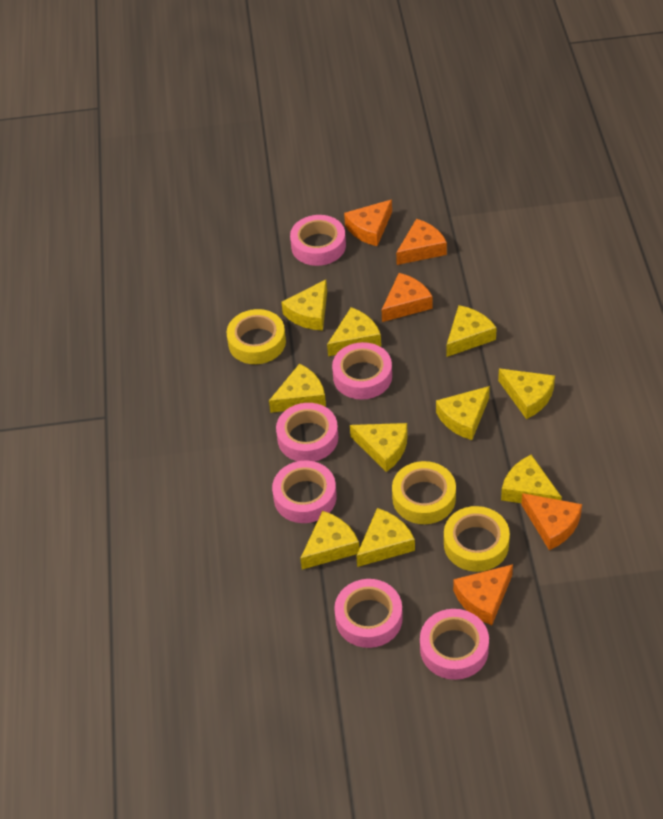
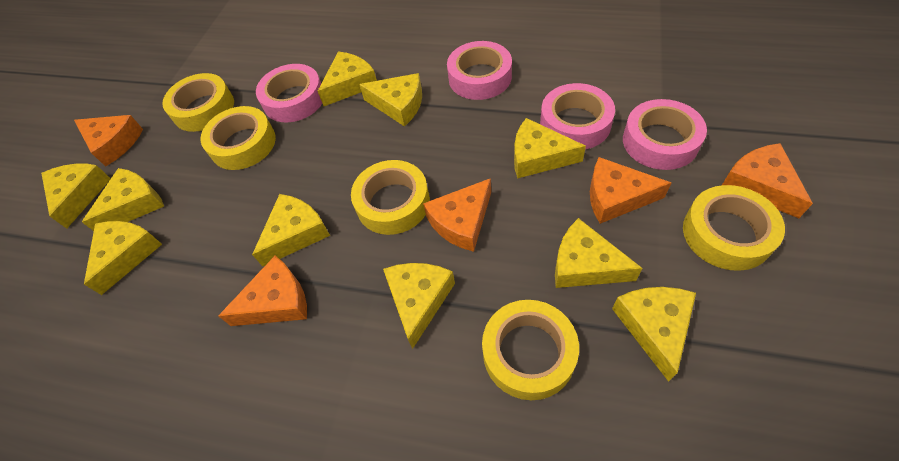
pink tape: 6 -> 4
yellow tape: 3 -> 5

